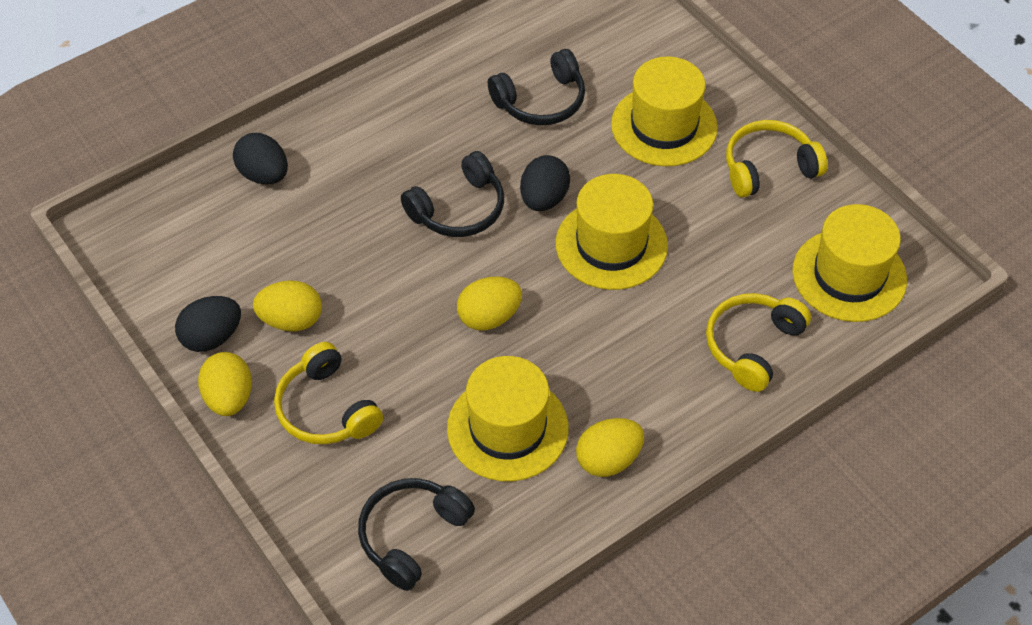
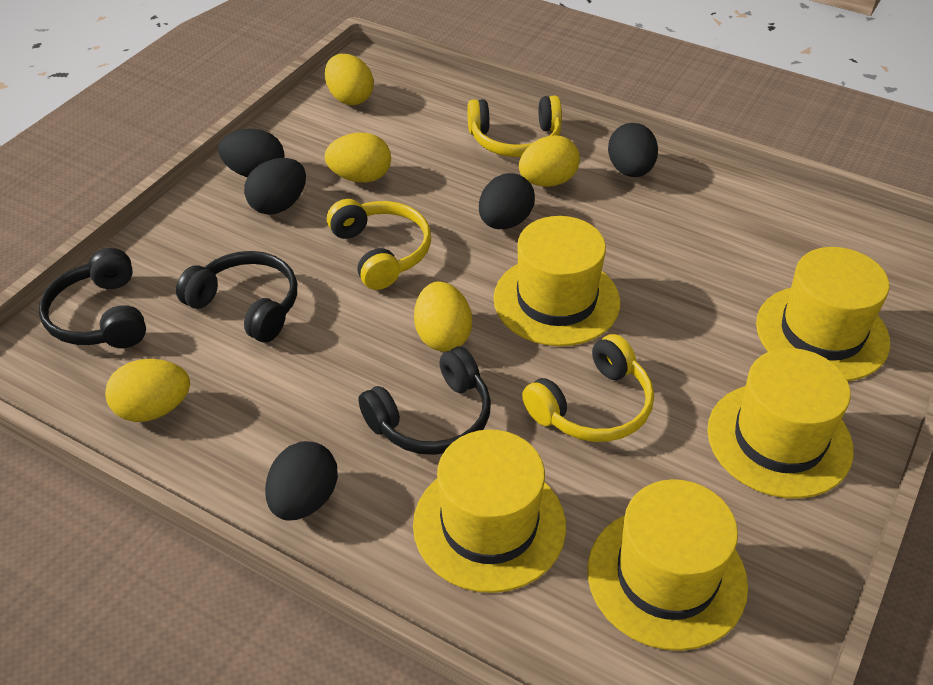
black egg: 3 -> 5
yellow egg: 4 -> 5
yellow hat: 4 -> 5

